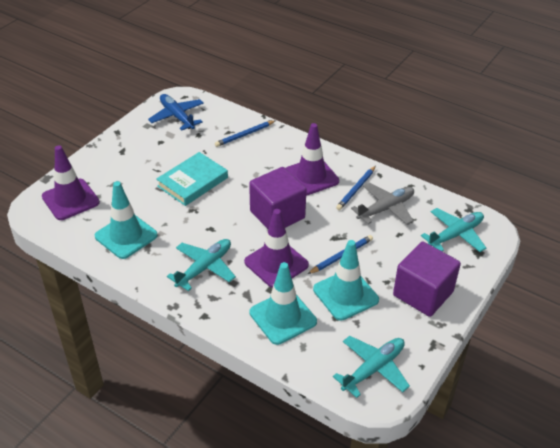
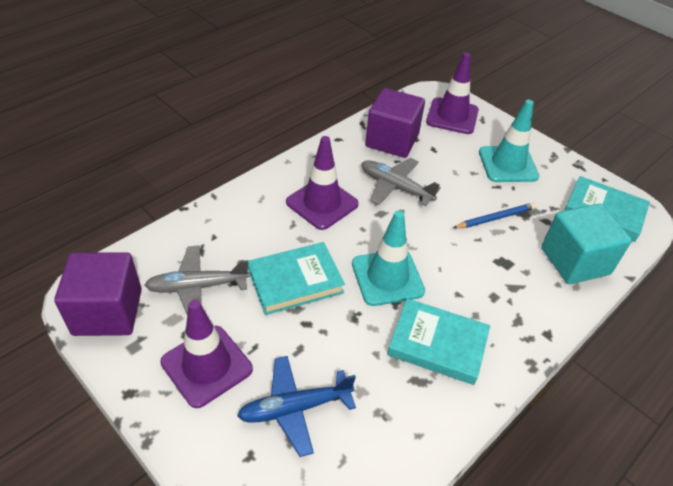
blue pencil: 3 -> 1
grey plane: 1 -> 2
turquoise book: 1 -> 3
turquoise cube: 0 -> 1
turquoise plane: 3 -> 0
turquoise traffic cone: 3 -> 2

